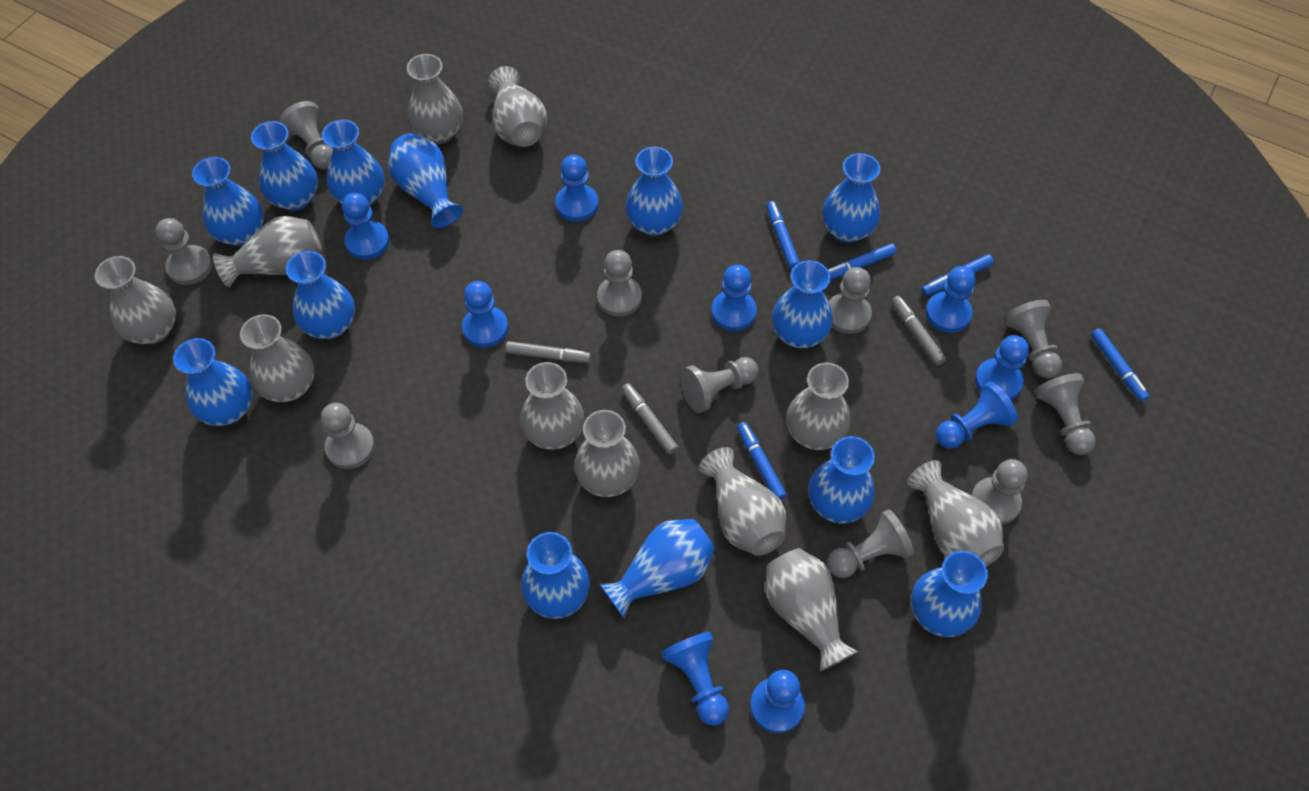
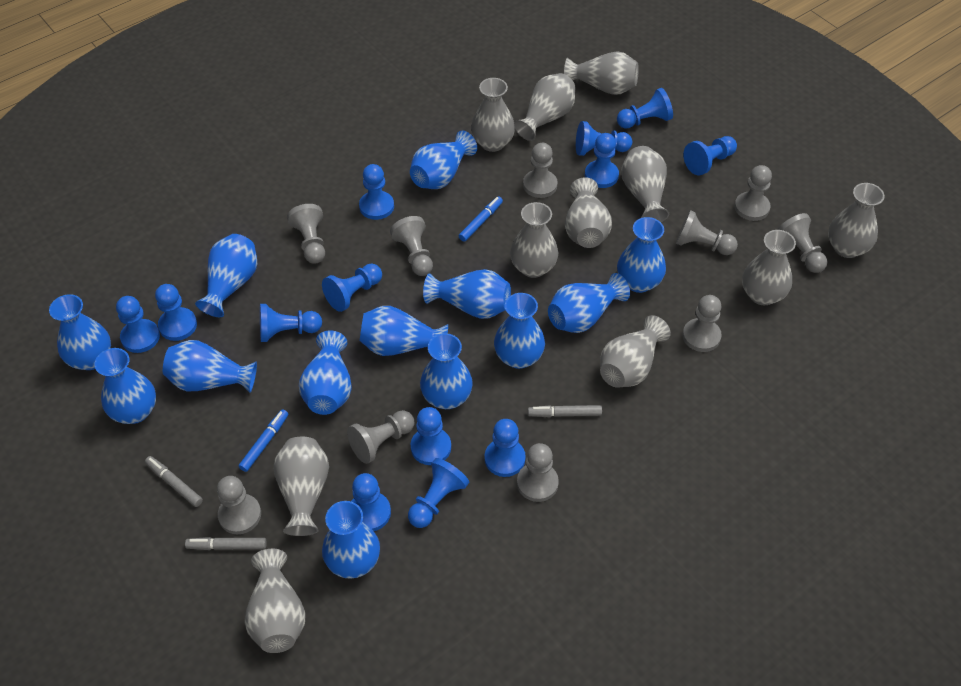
blue marker: 5 -> 2
blue pawn: 9 -> 13

